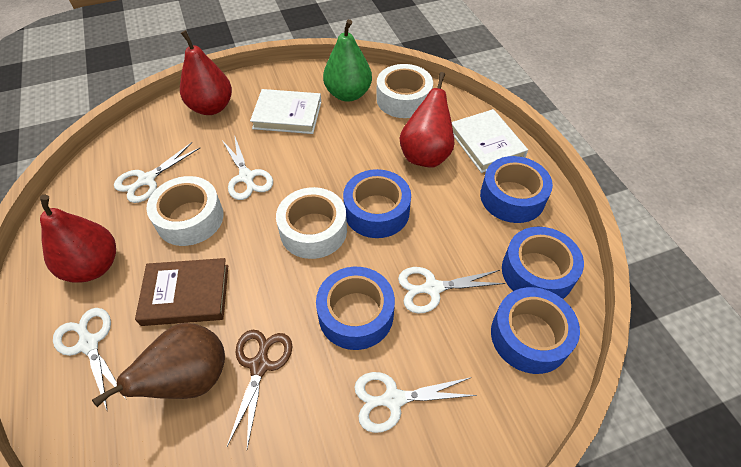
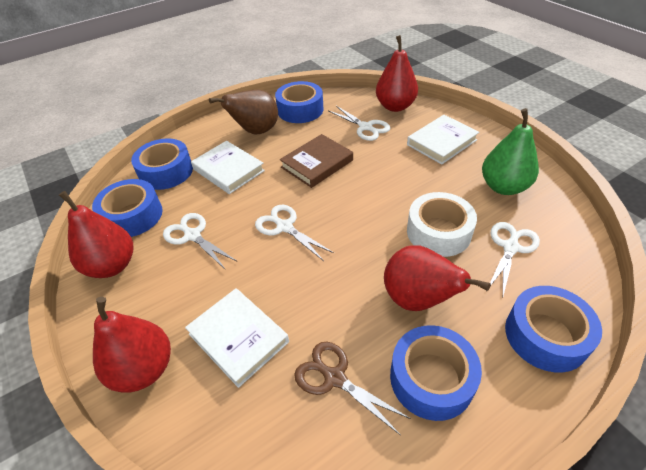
red pear: 3 -> 4
white book: 2 -> 3
white scissors: 5 -> 4
white tape: 3 -> 1

